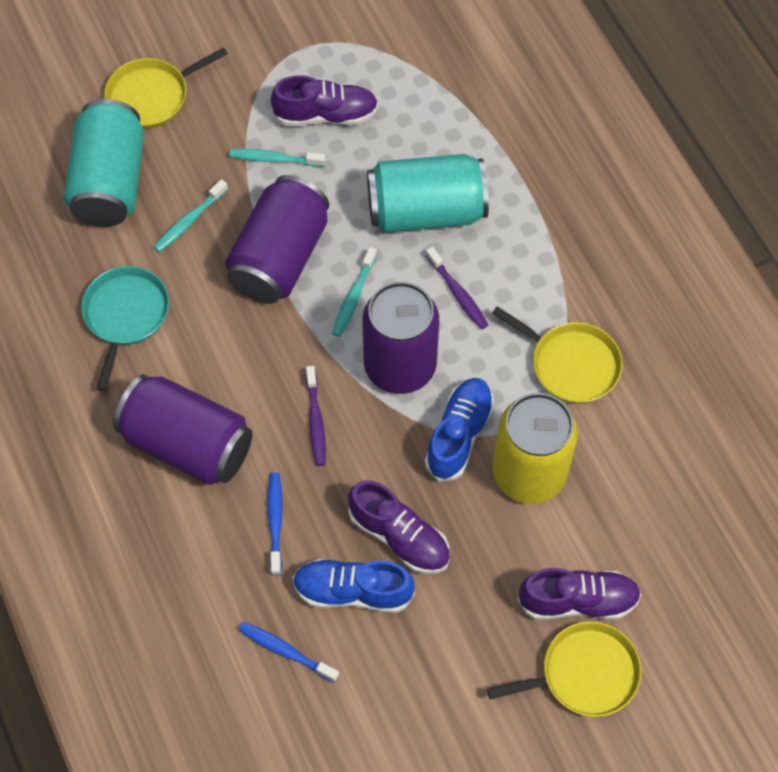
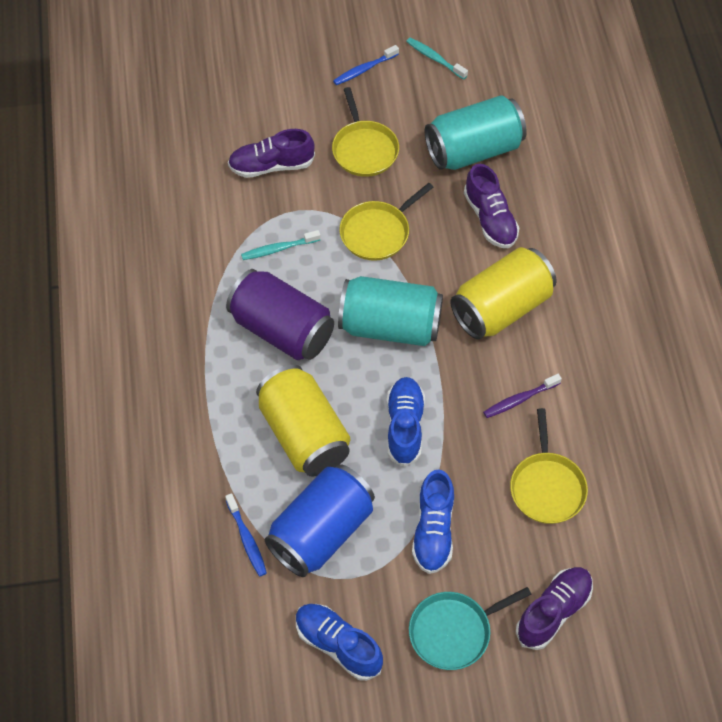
blue can: 0 -> 1
blue shoe: 2 -> 3
purple can: 3 -> 1
purple toothbrush: 2 -> 1
turquoise toothbrush: 3 -> 2
yellow can: 1 -> 2

